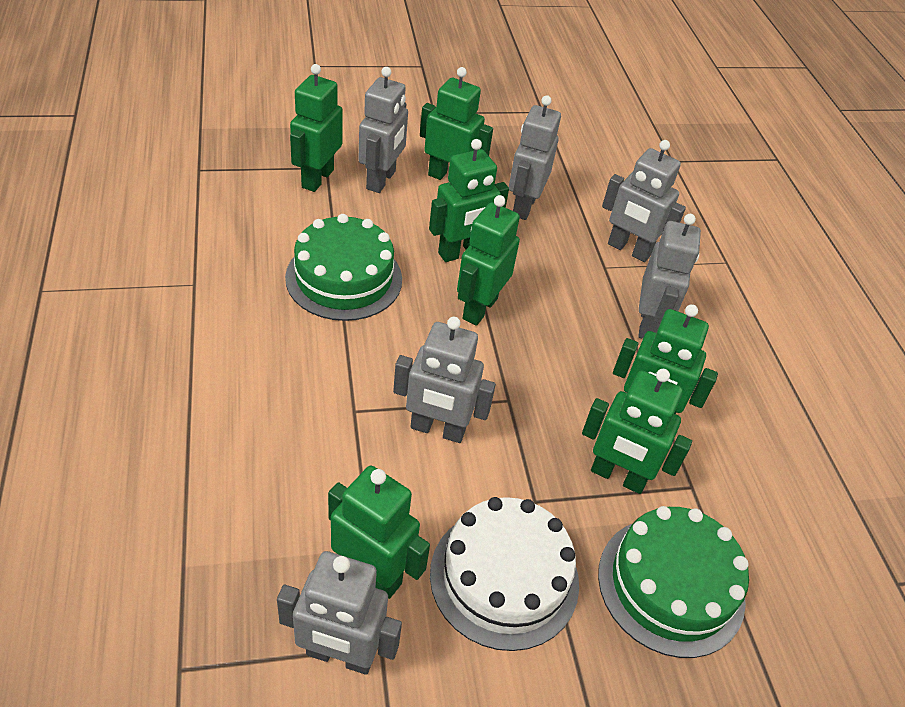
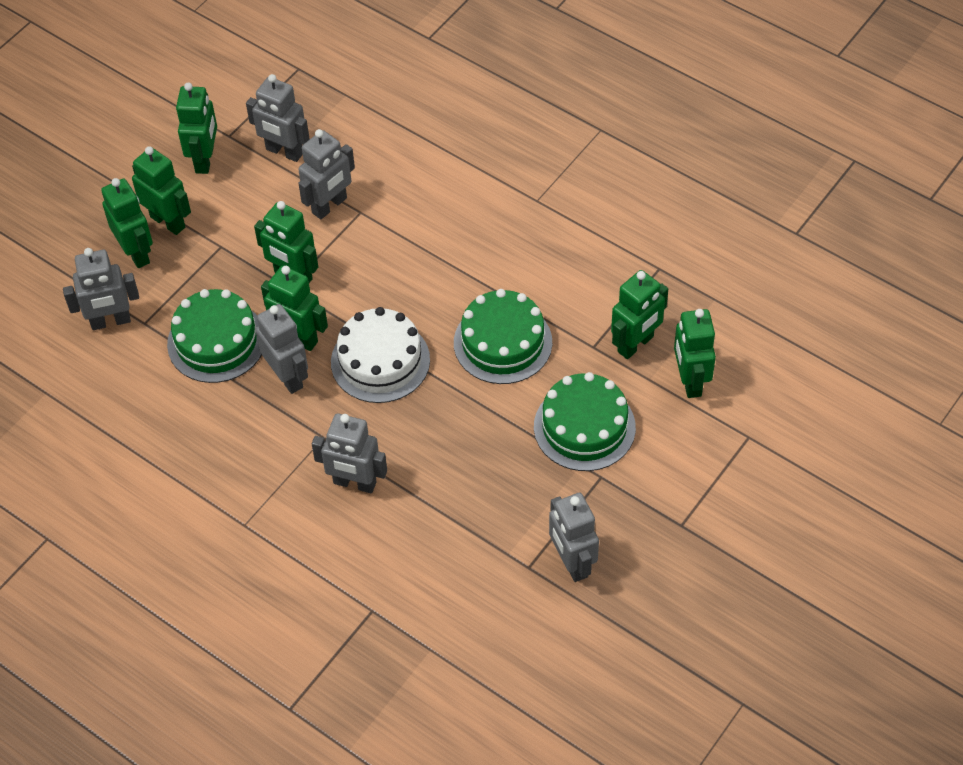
green cake: 2 -> 3

